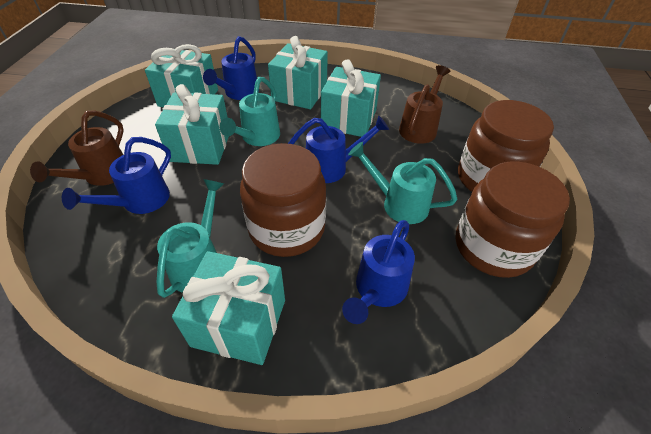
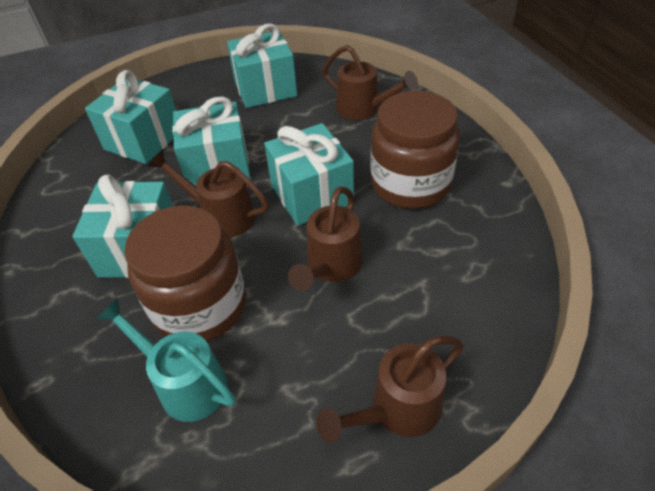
blue watering can: 4 -> 0
brown jar: 3 -> 2
brown watering can: 2 -> 4
turquoise watering can: 3 -> 1

